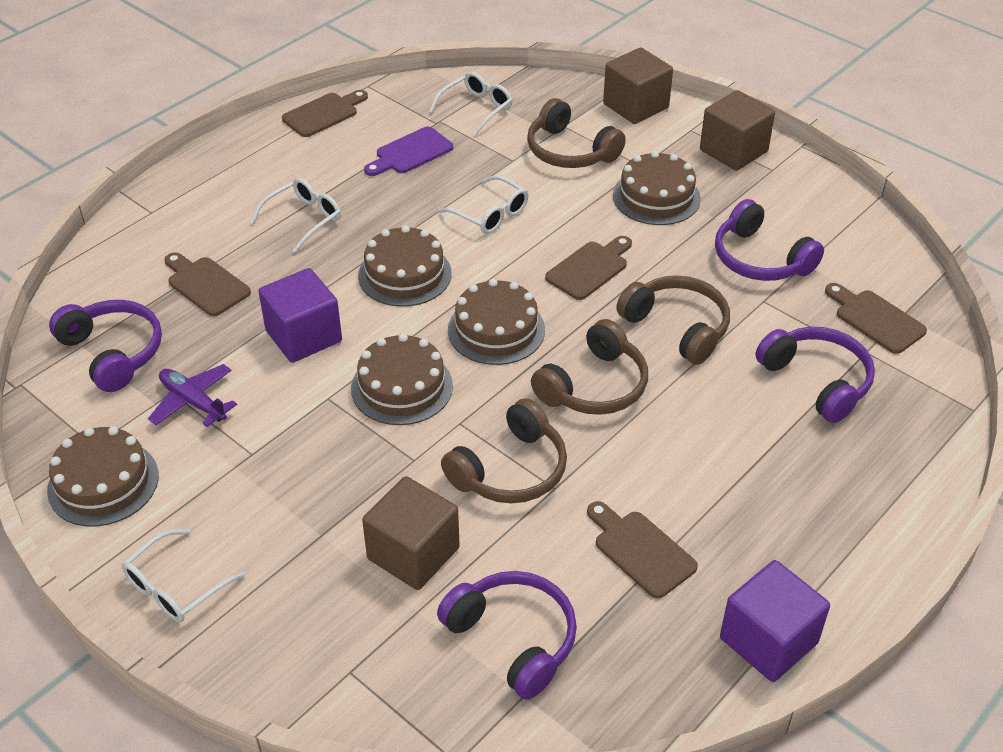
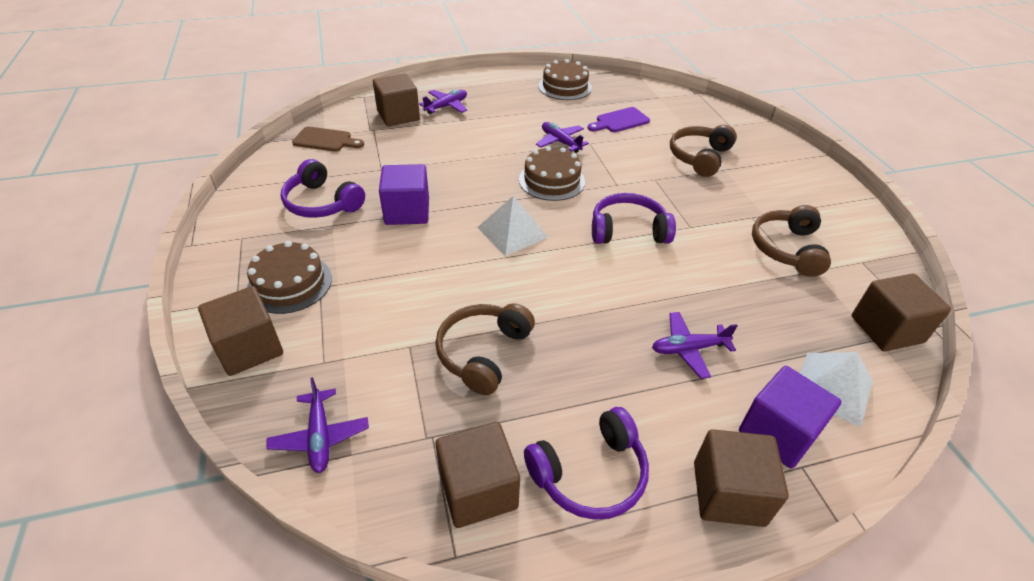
brown cake: 5 -> 3
brown cube: 3 -> 5
brown cutting board: 5 -> 1
brown headphones: 4 -> 3
purple headphones: 4 -> 3
purple plane: 1 -> 4
white glasses: 4 -> 0
white pyramid: 0 -> 2

